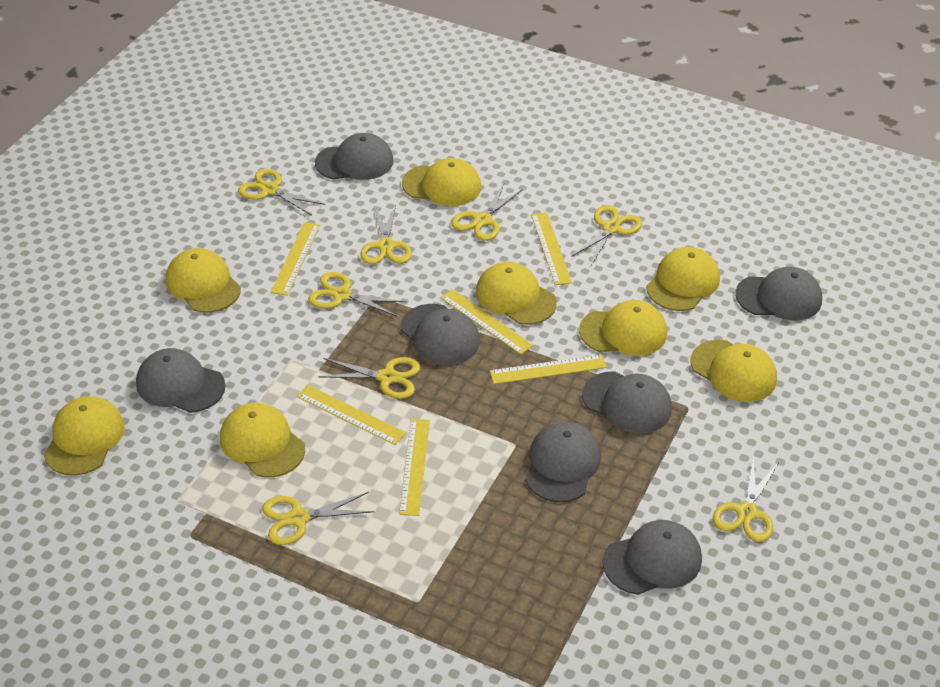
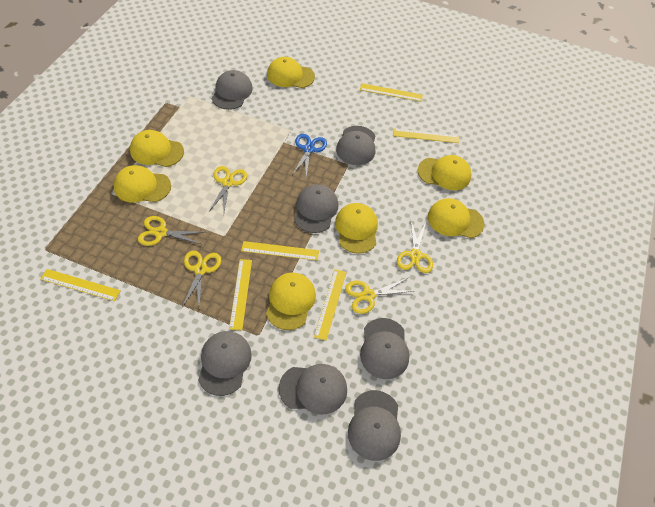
blue scissors: 0 -> 1
yellow cap: 8 -> 7
yellow scissors: 8 -> 5

